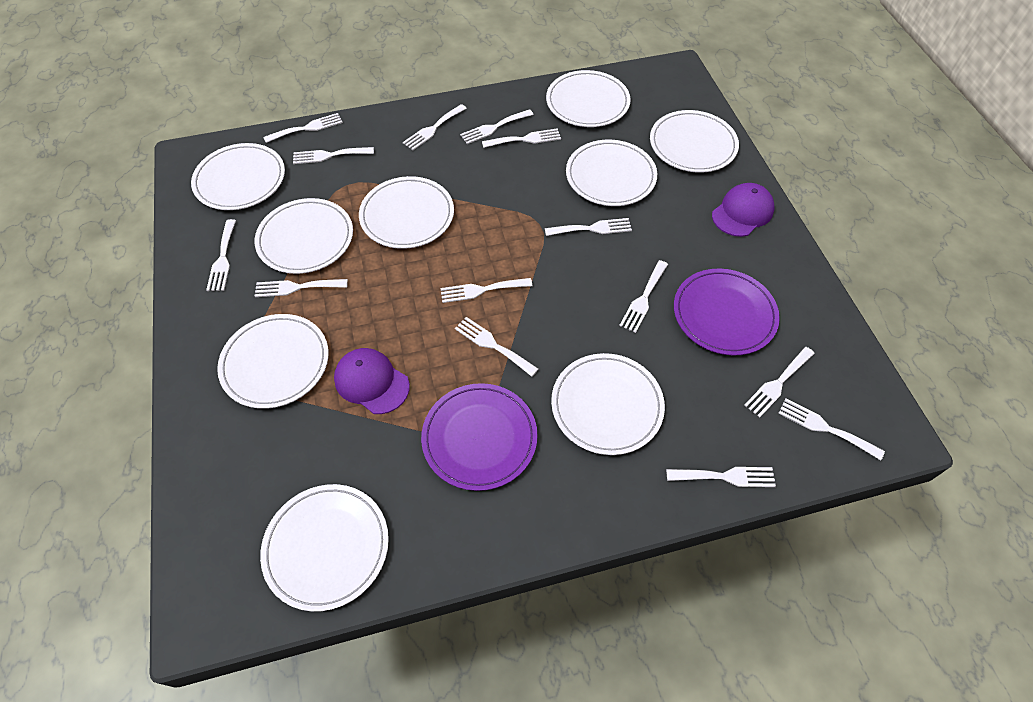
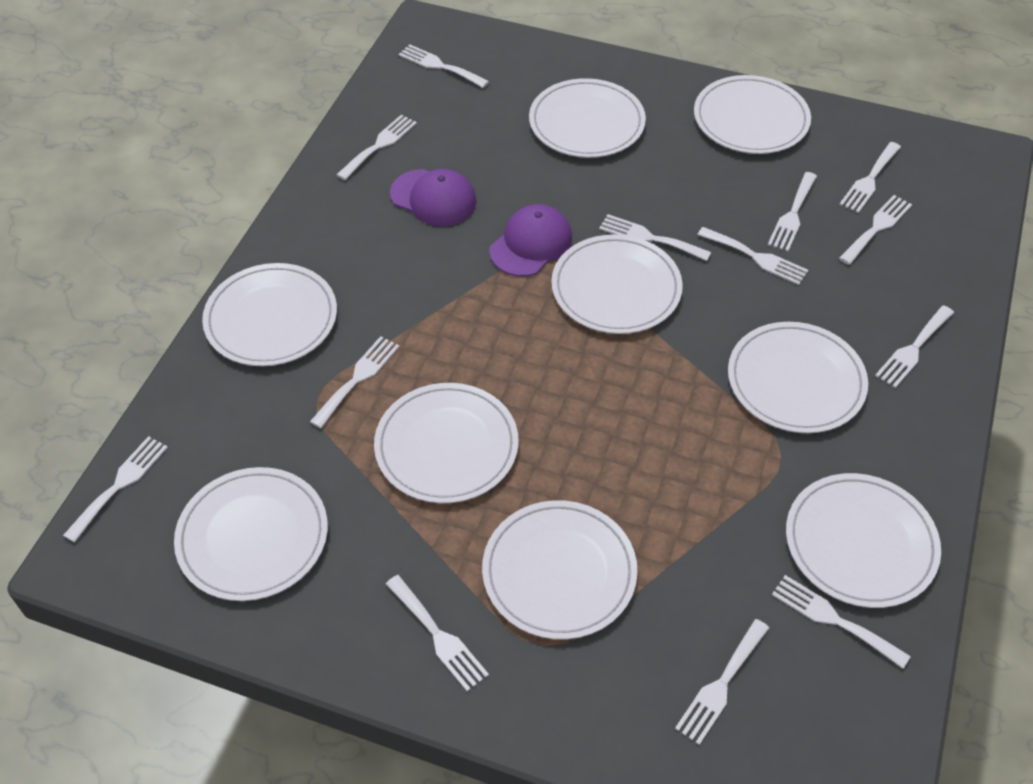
purple plate: 2 -> 0
white fork: 14 -> 13

